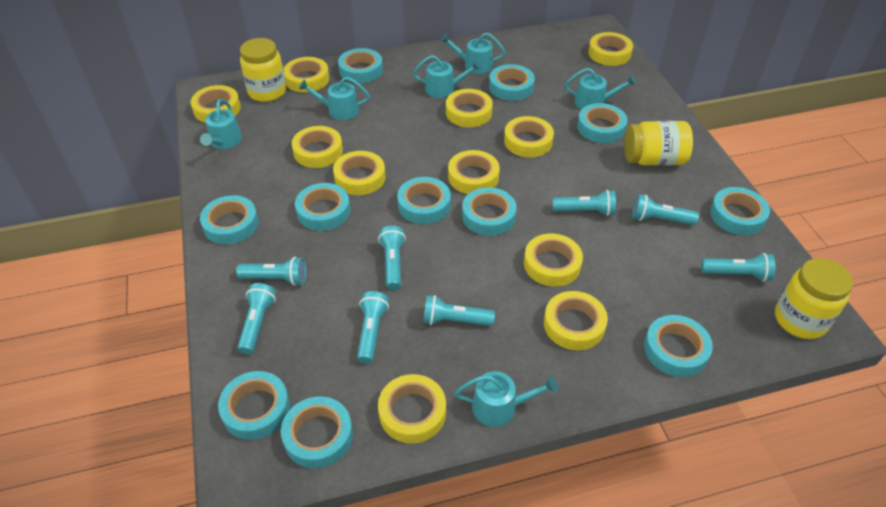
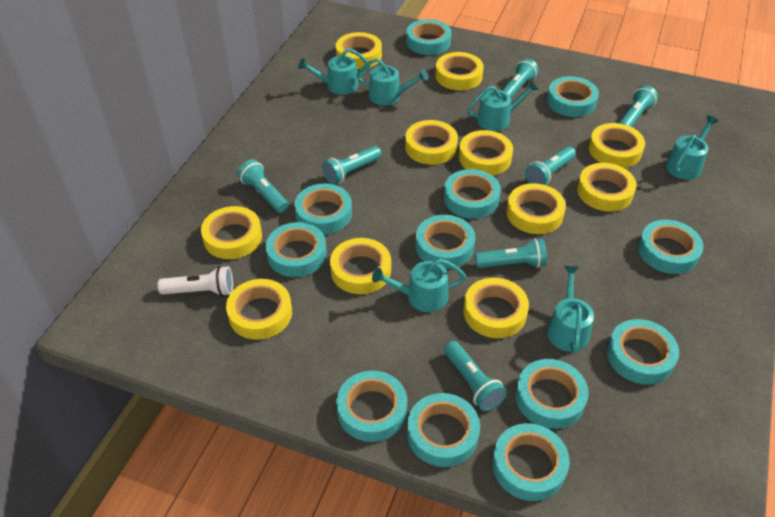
turquoise flashlight: 8 -> 7
turquoise tape: 11 -> 12
white flashlight: 0 -> 1
yellow jar: 3 -> 0

